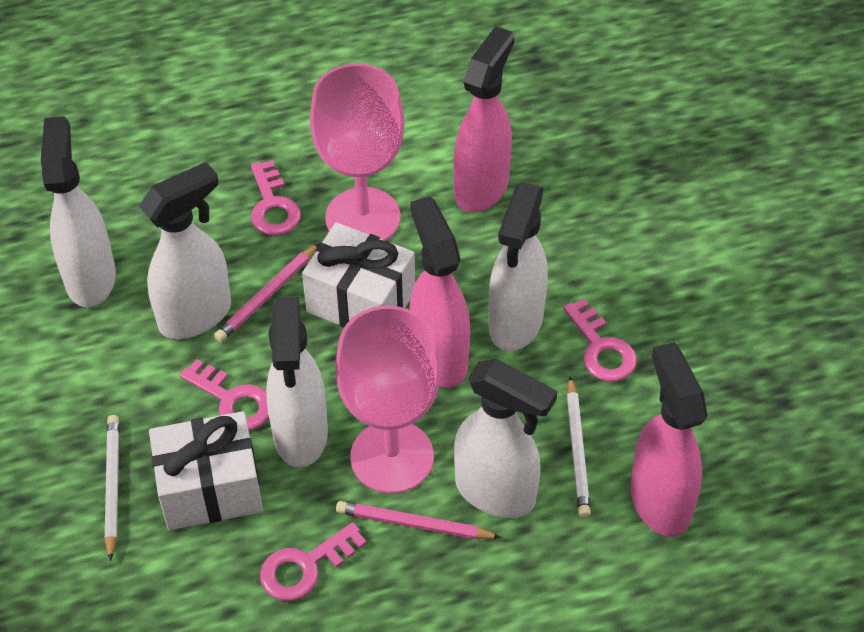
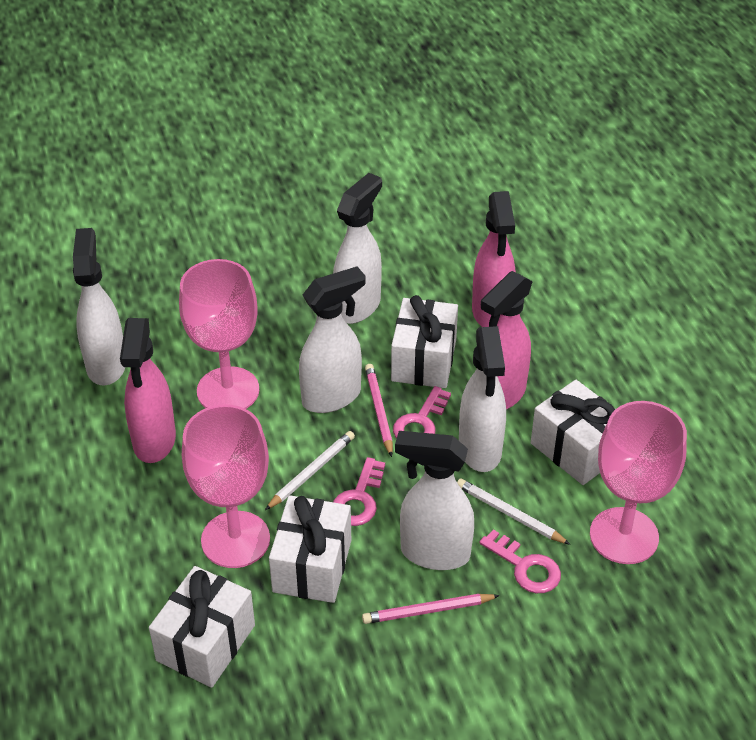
pink goblet: 2 -> 3
pink key: 4 -> 3
white gift: 2 -> 4

